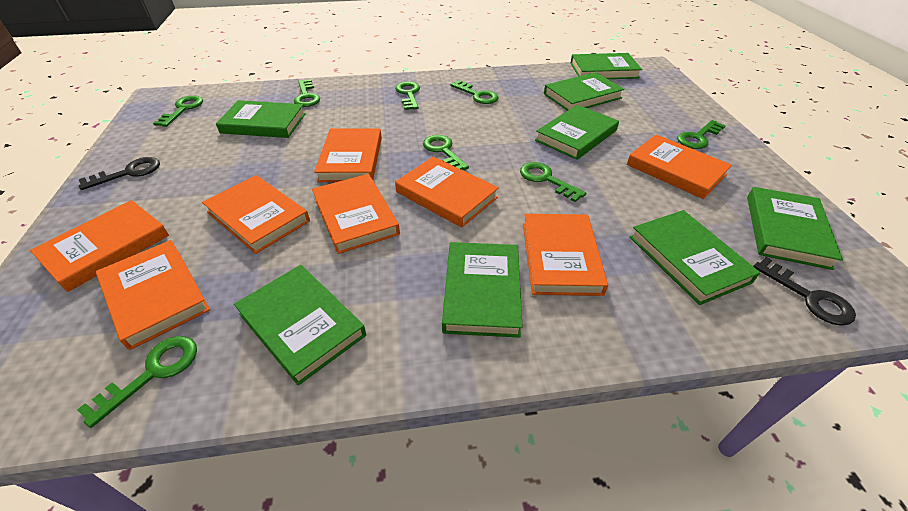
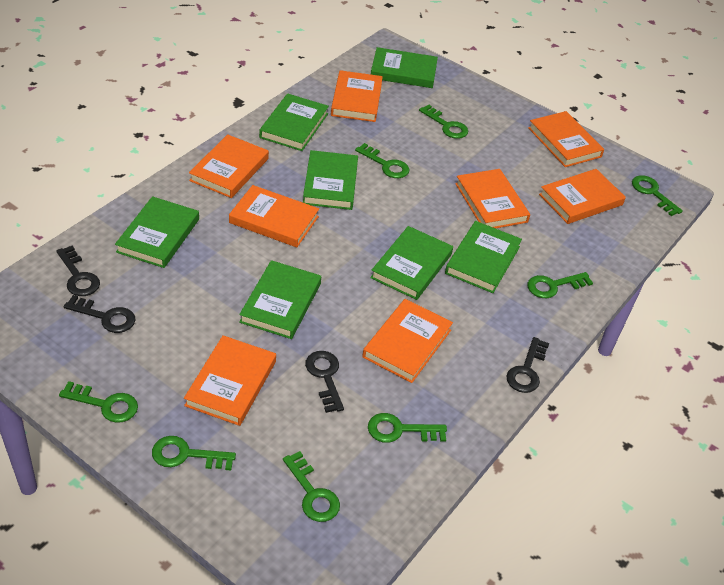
black key: 2 -> 4
green book: 8 -> 7

